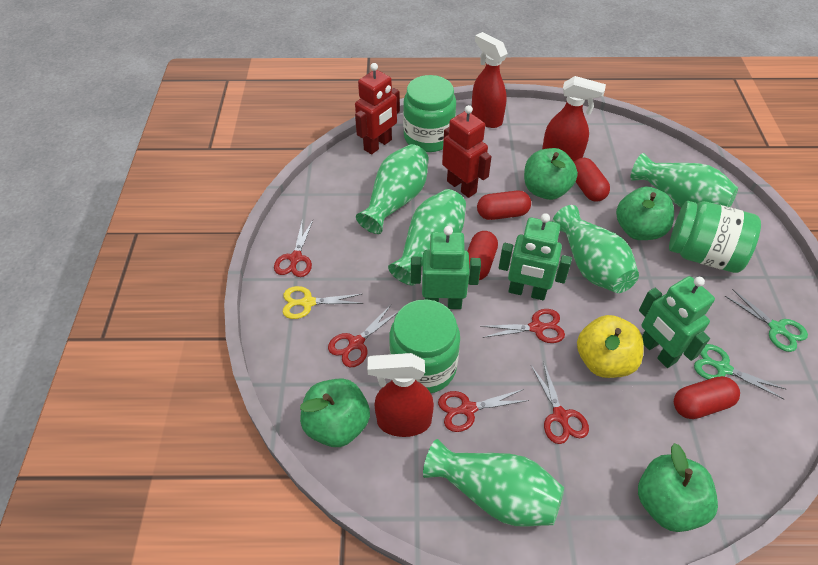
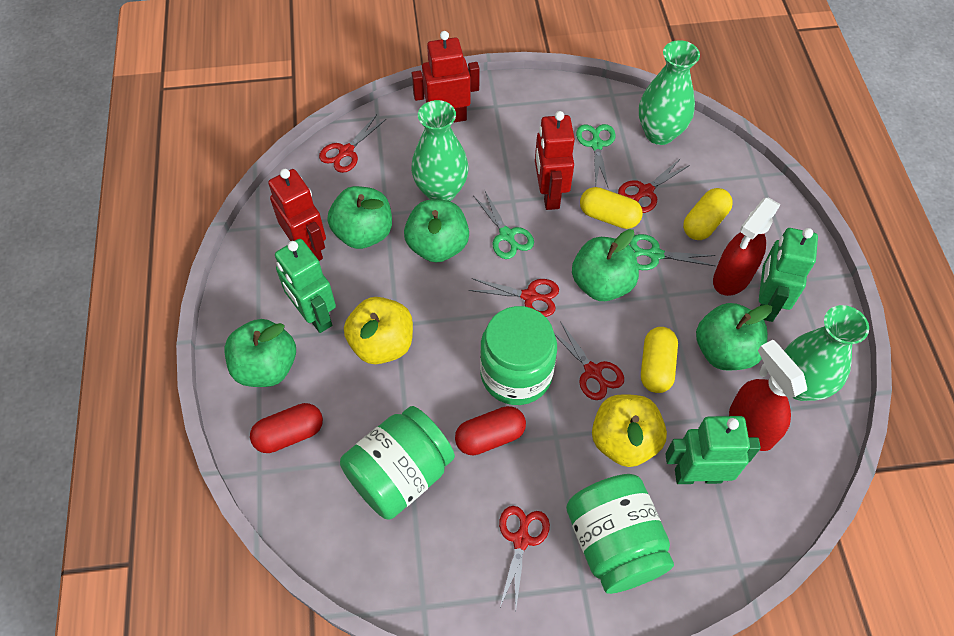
green apple: 4 -> 5
green scissors: 2 -> 3
green vase: 5 -> 3
red capsule: 4 -> 2
red robot: 2 -> 3
red spray bottle: 3 -> 2
yellow apple: 1 -> 2
yellow capsule: 0 -> 3
yellow scissors: 1 -> 0

